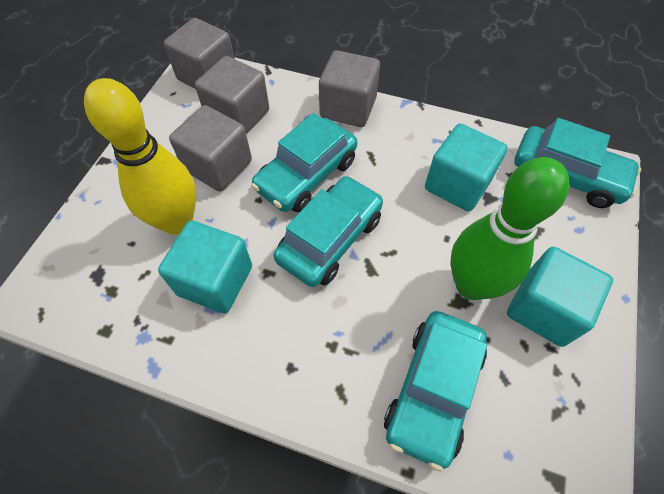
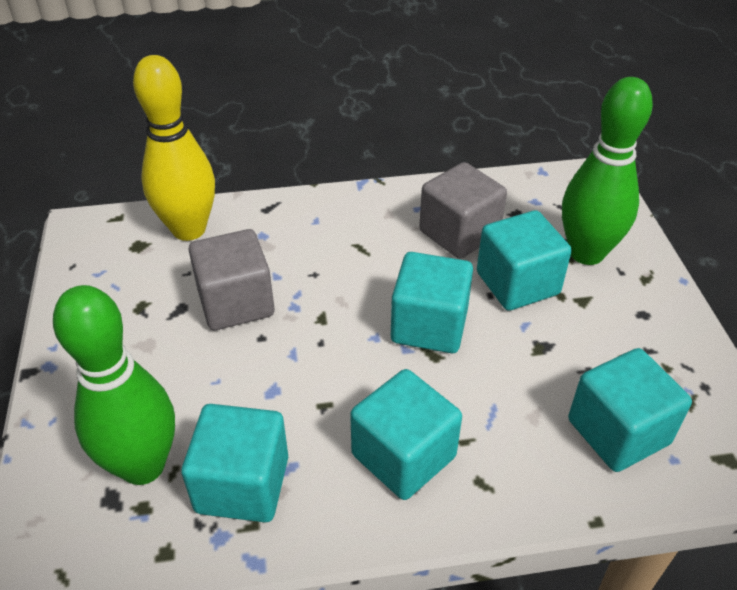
green bowling pin: 1 -> 2
grey cube: 4 -> 2
turquoise car: 4 -> 0
turquoise cube: 3 -> 5

